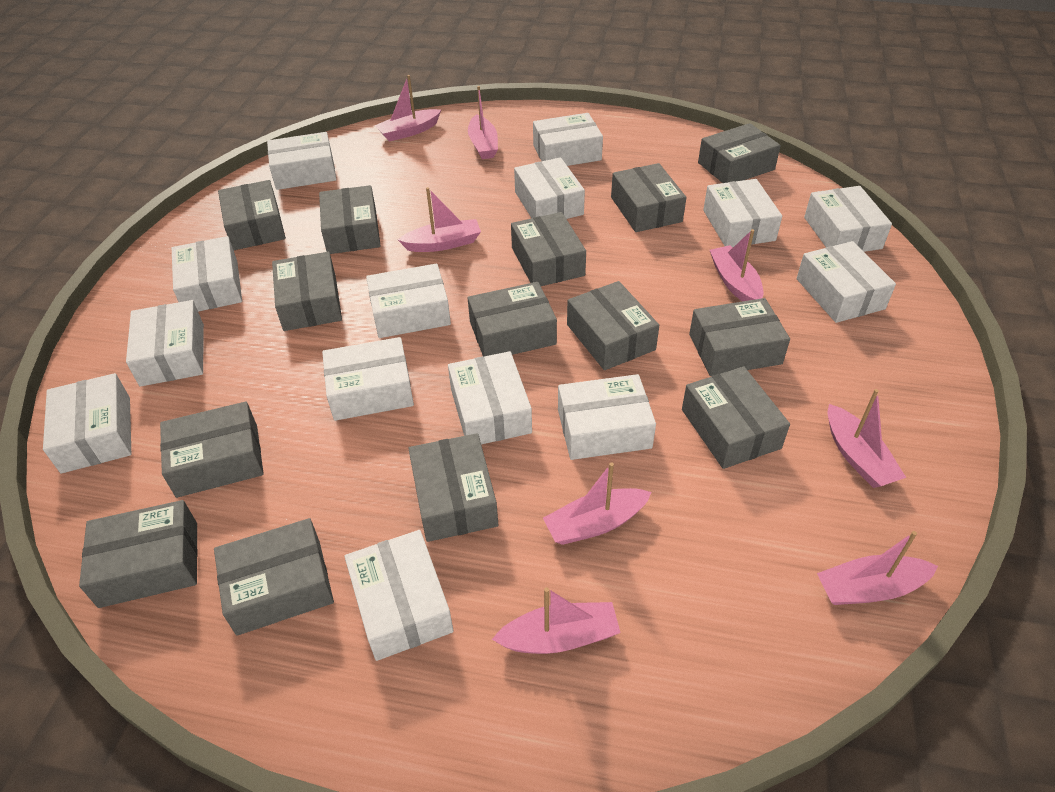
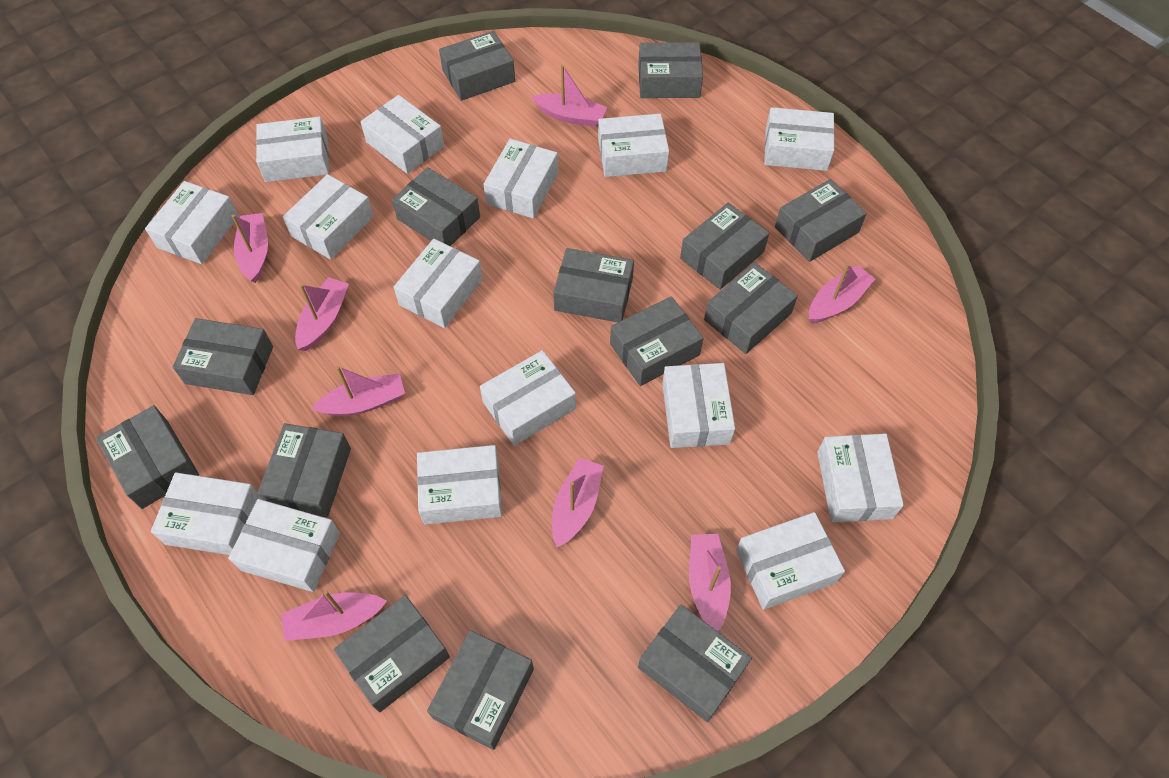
white box: 14 -> 15

